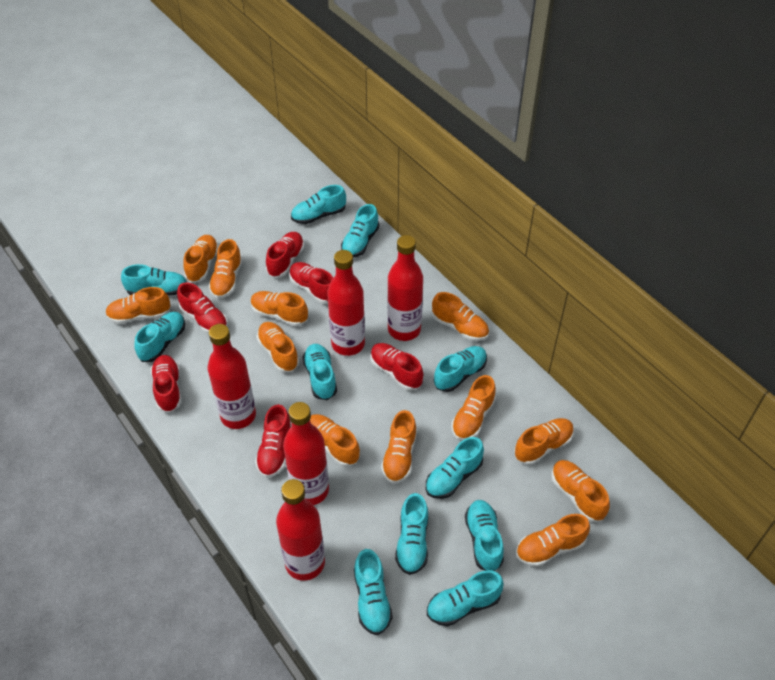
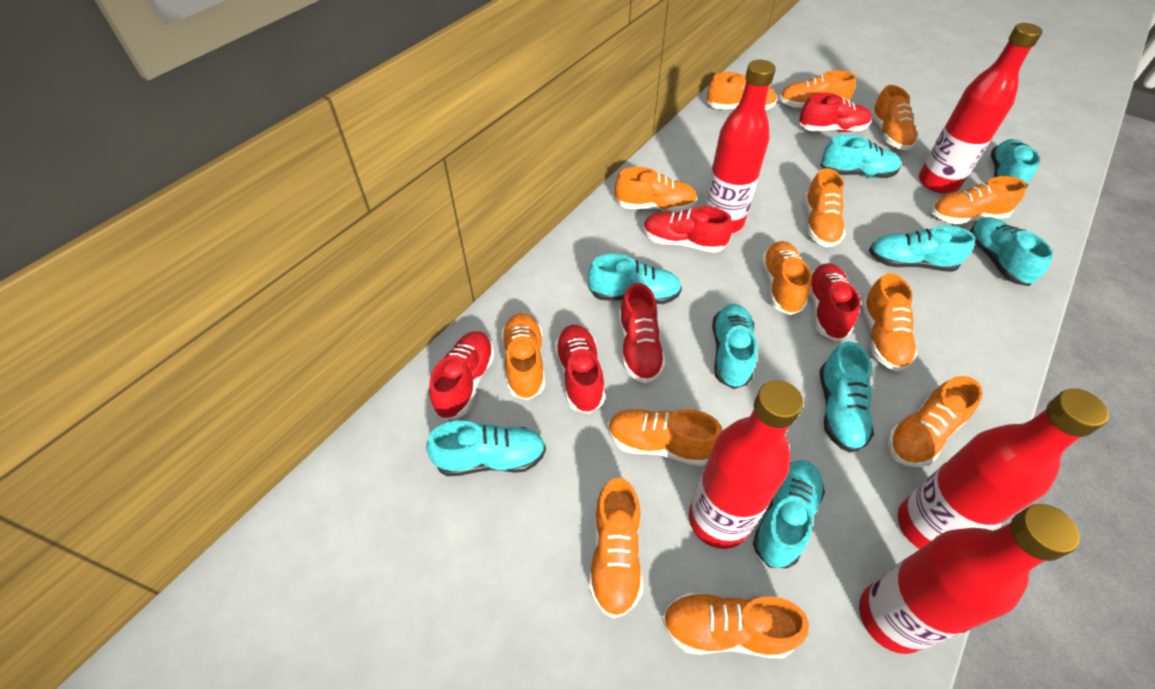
orange shoe: 12 -> 13
turquoise shoe: 11 -> 9

